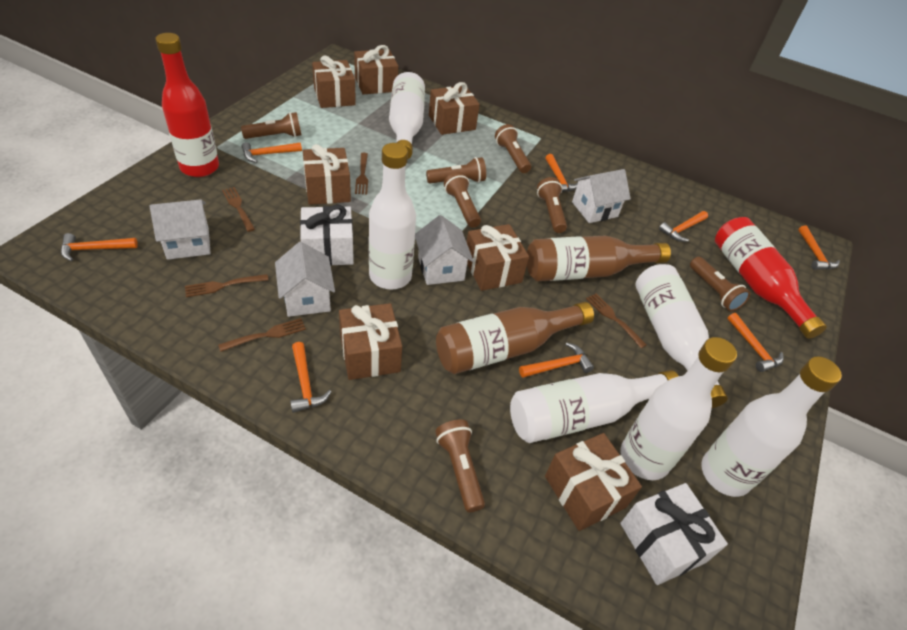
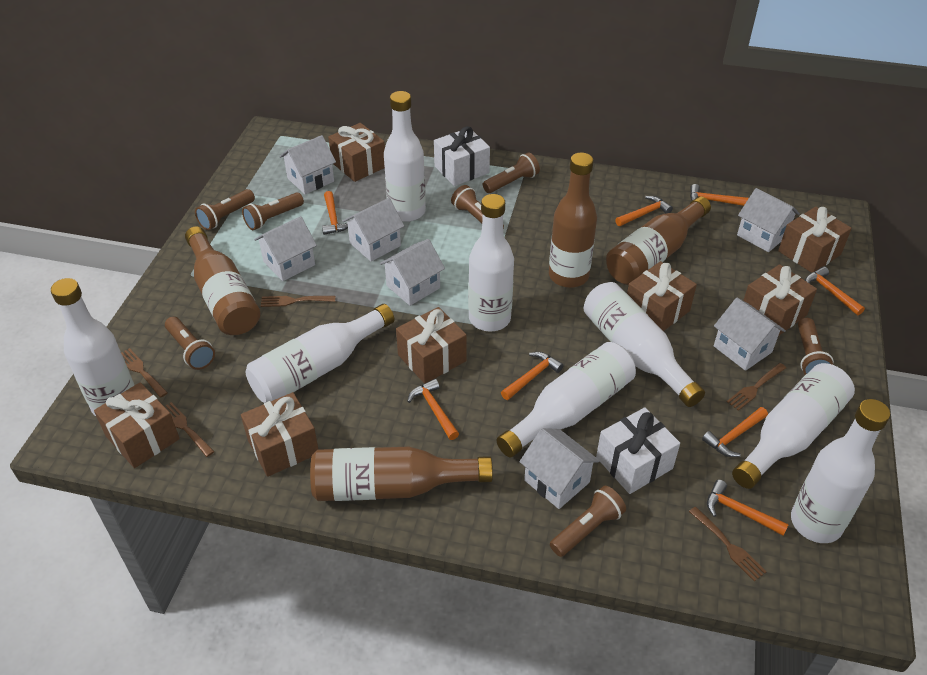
brown bottle: 2 -> 4
red bottle: 2 -> 0
white bottle: 6 -> 8
white house: 4 -> 7

